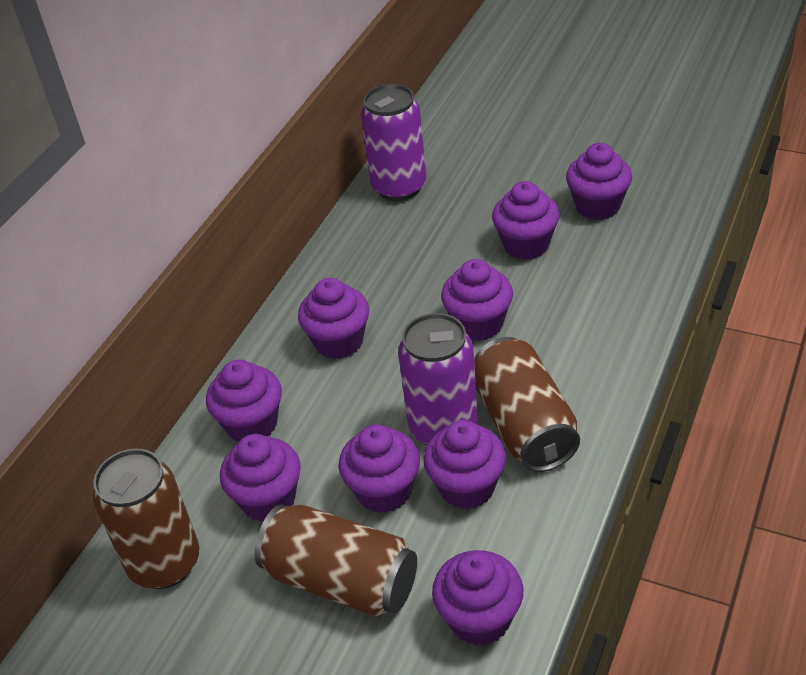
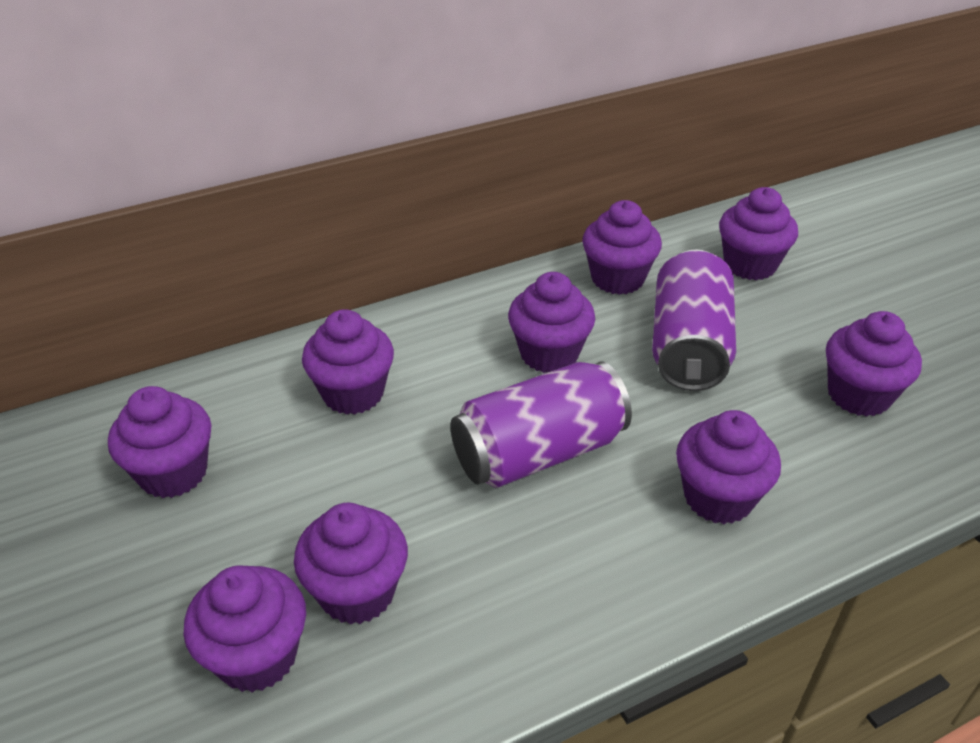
brown can: 3 -> 0

